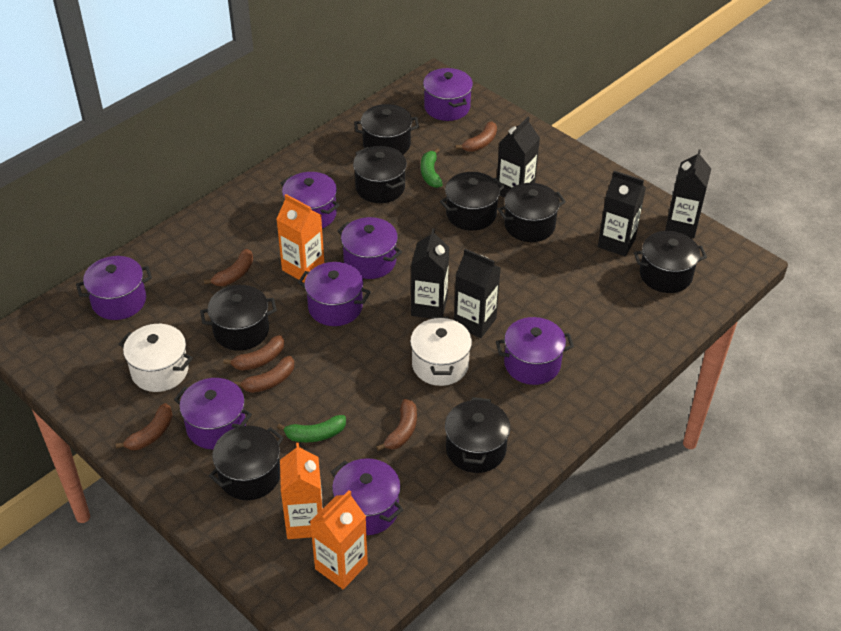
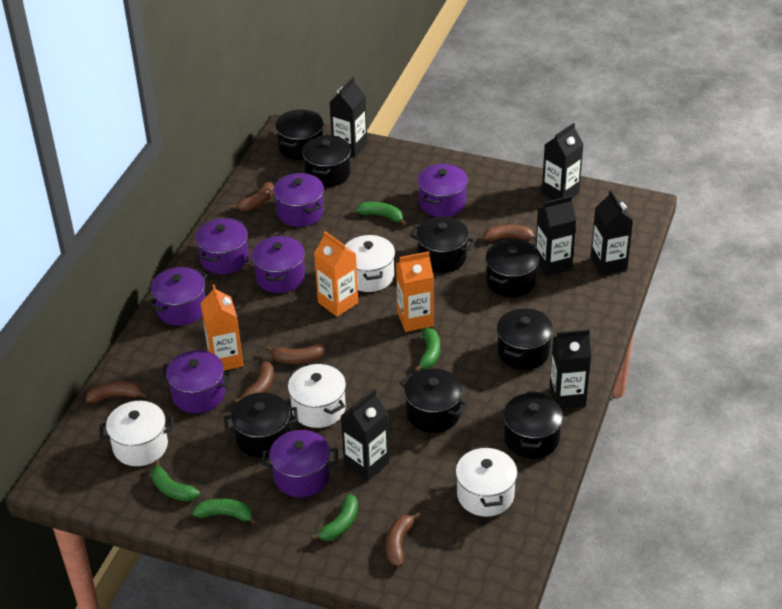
black carton: 5 -> 6
green banana: 2 -> 5
purple pot: 8 -> 7
white pot: 2 -> 4

